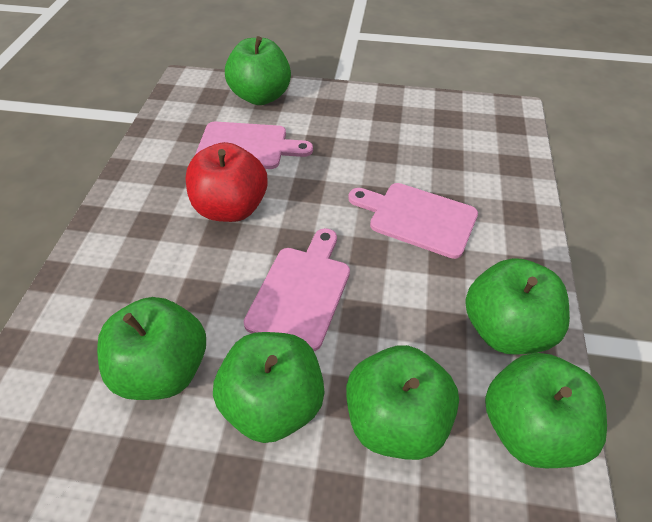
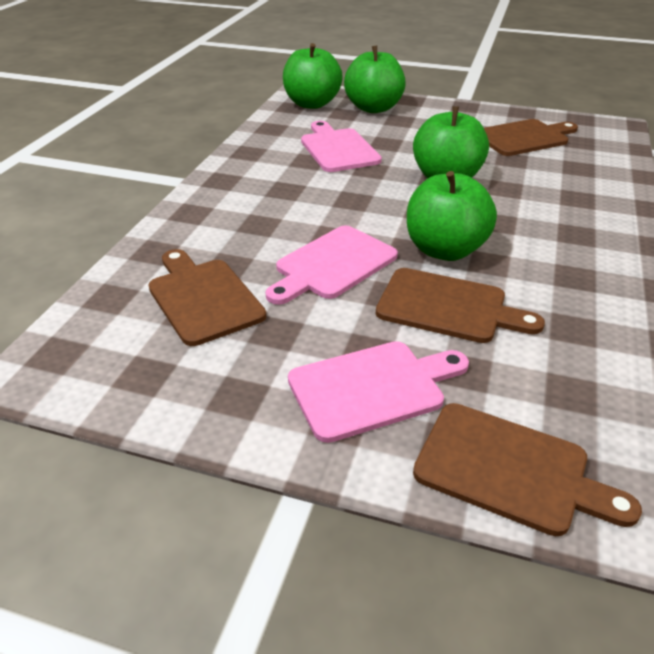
brown cutting board: 0 -> 4
green apple: 6 -> 4
red apple: 1 -> 0

